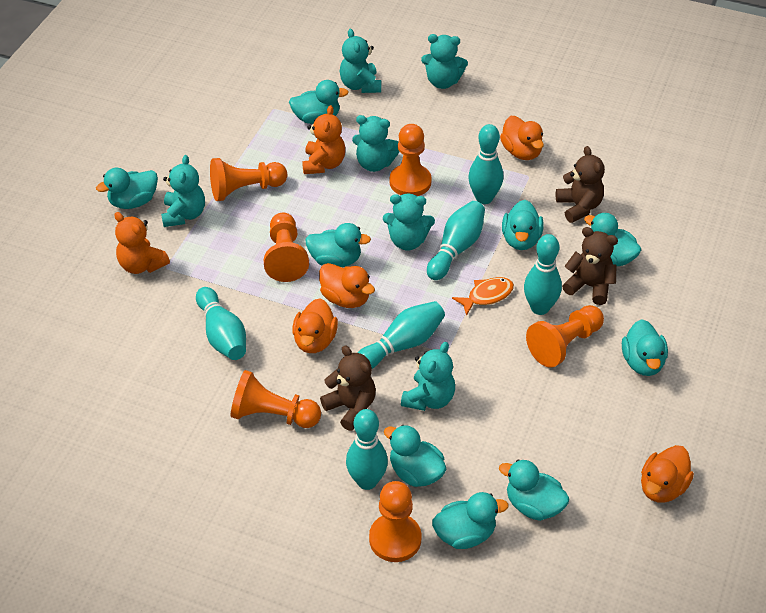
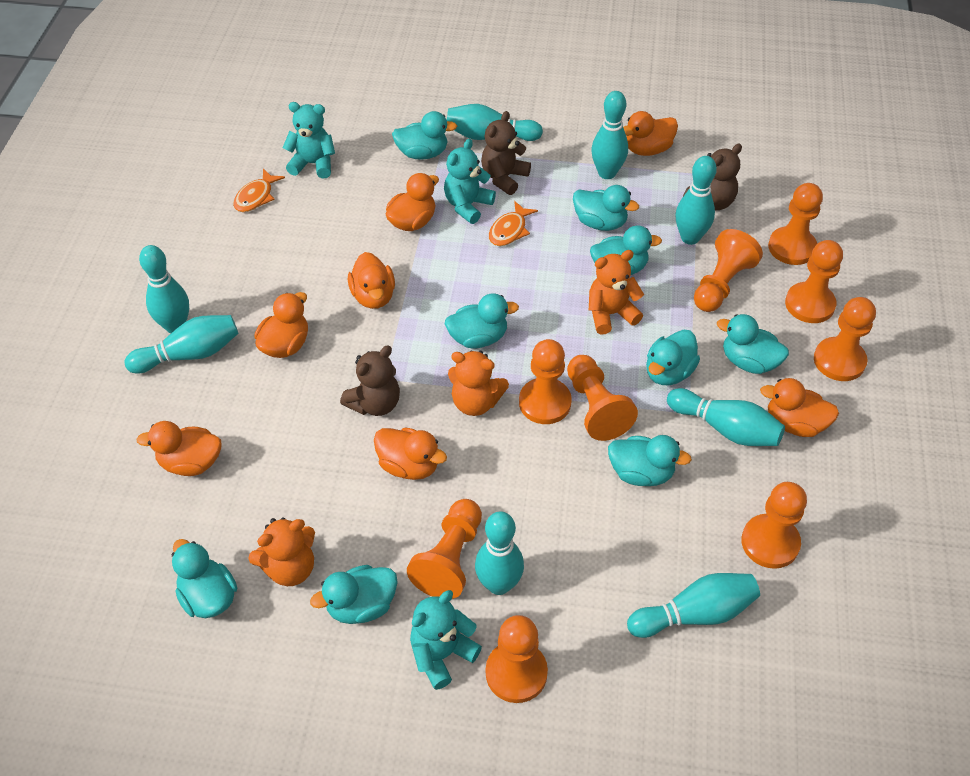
orange duck: 4 -> 7
orange fish: 1 -> 2
orange pawn: 6 -> 9
orange teddy bear: 2 -> 3
turquoise bowling pin: 6 -> 8
turquoise teddy bear: 6 -> 3

